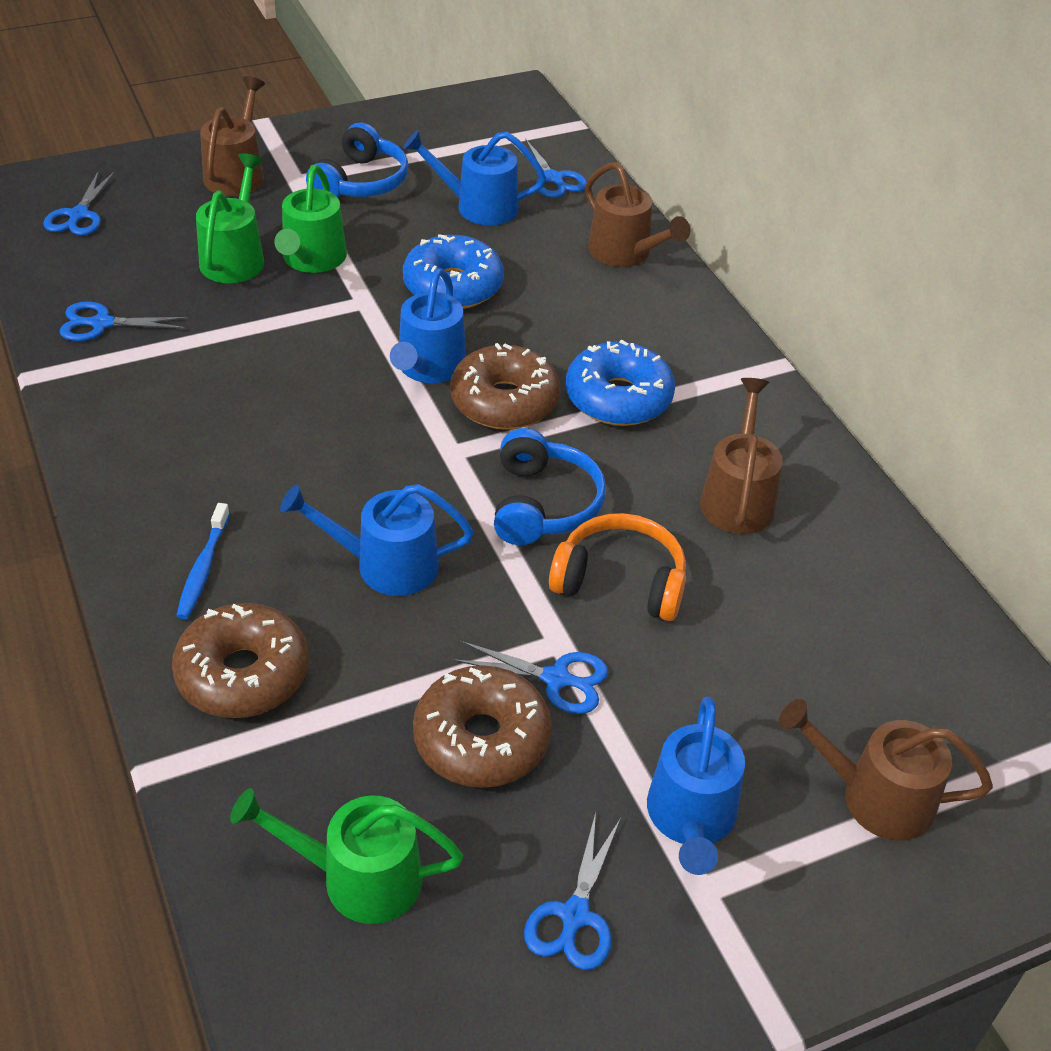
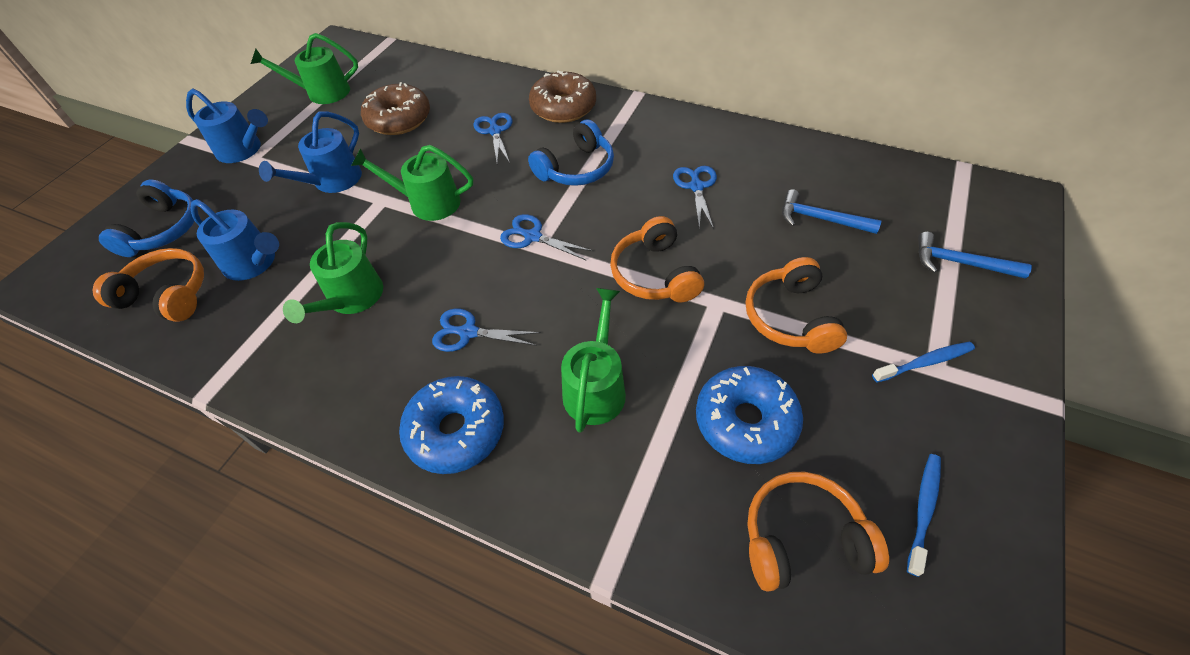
blue hammer: 0 -> 2
blue scissors: 5 -> 4
blue toothbrush: 1 -> 2
blue watering can: 4 -> 3
brown donut: 3 -> 2
brown watering can: 4 -> 0
green watering can: 3 -> 4
orange headphones: 1 -> 4

